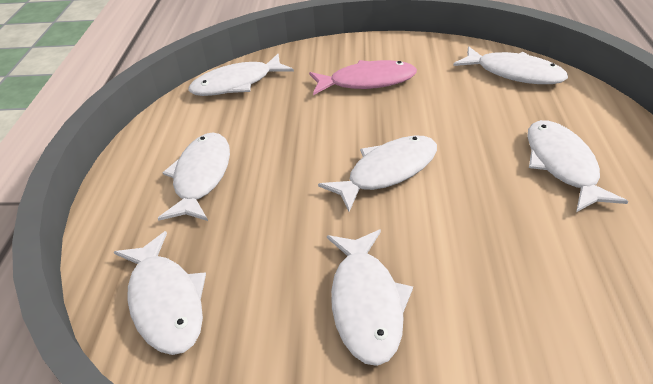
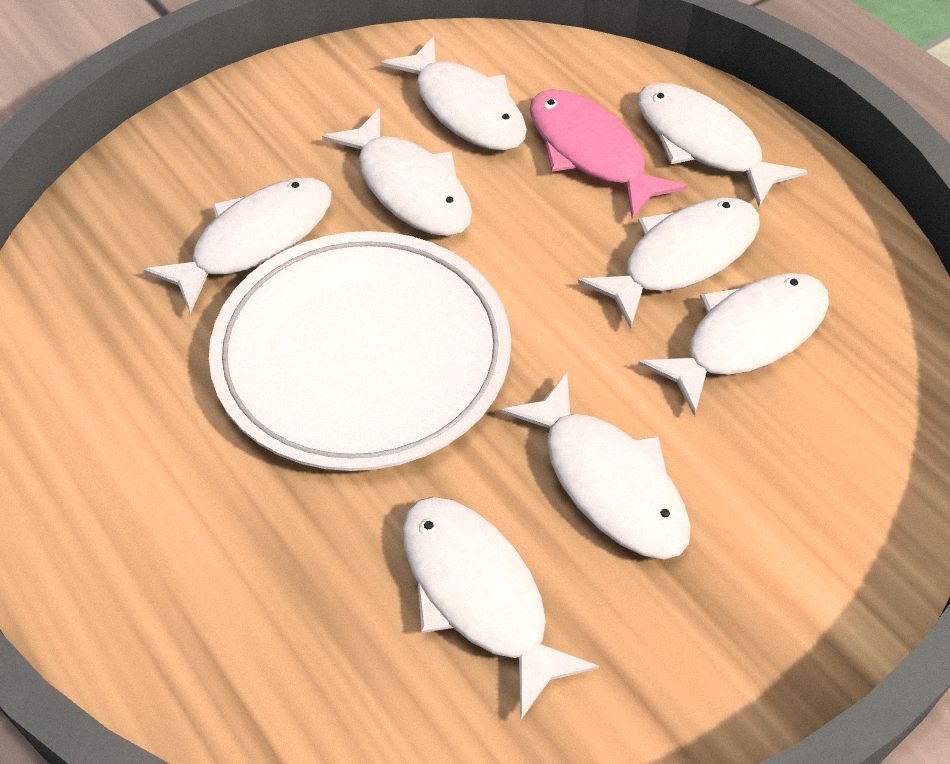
white fish: 7 -> 8
white plate: 0 -> 1

